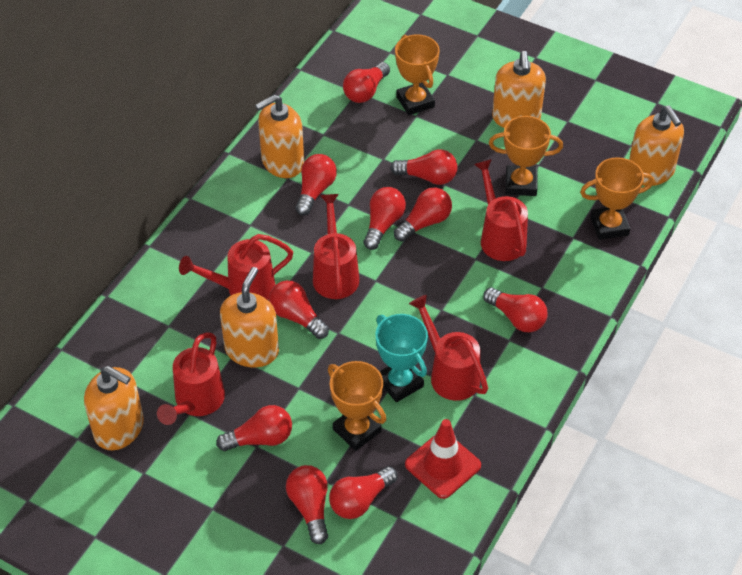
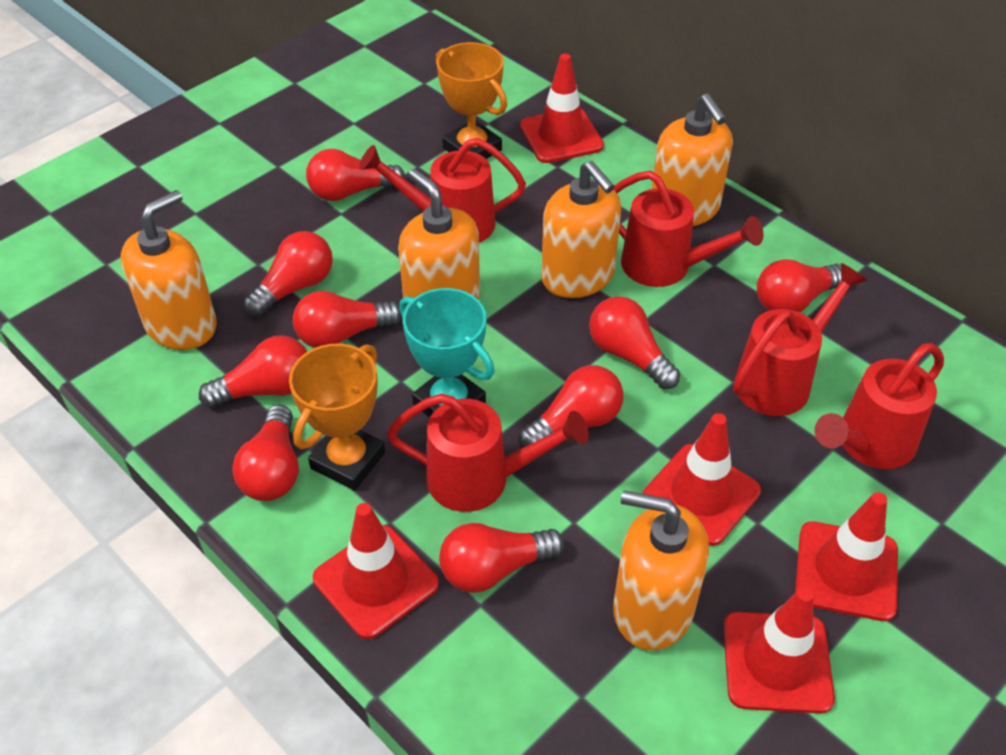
orange trophy: 4 -> 2
red light bulb: 10 -> 9
red traffic cone: 1 -> 5

